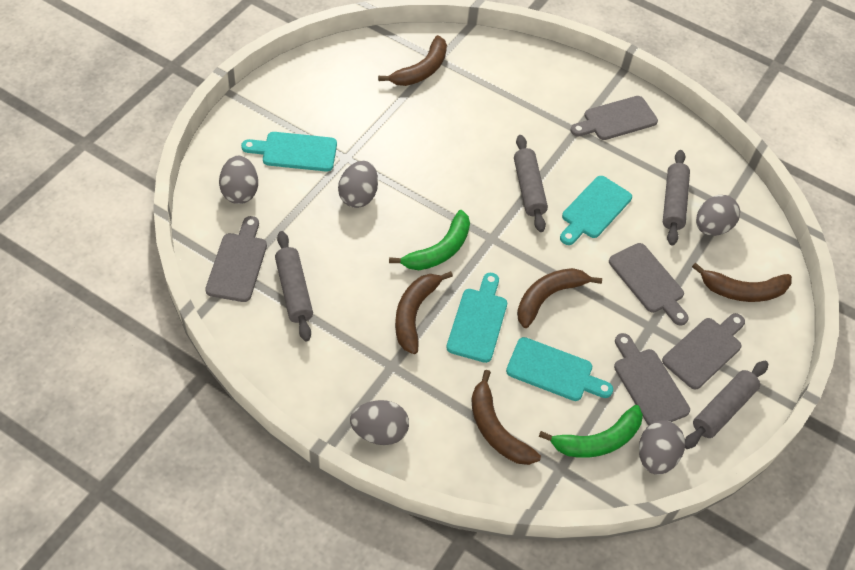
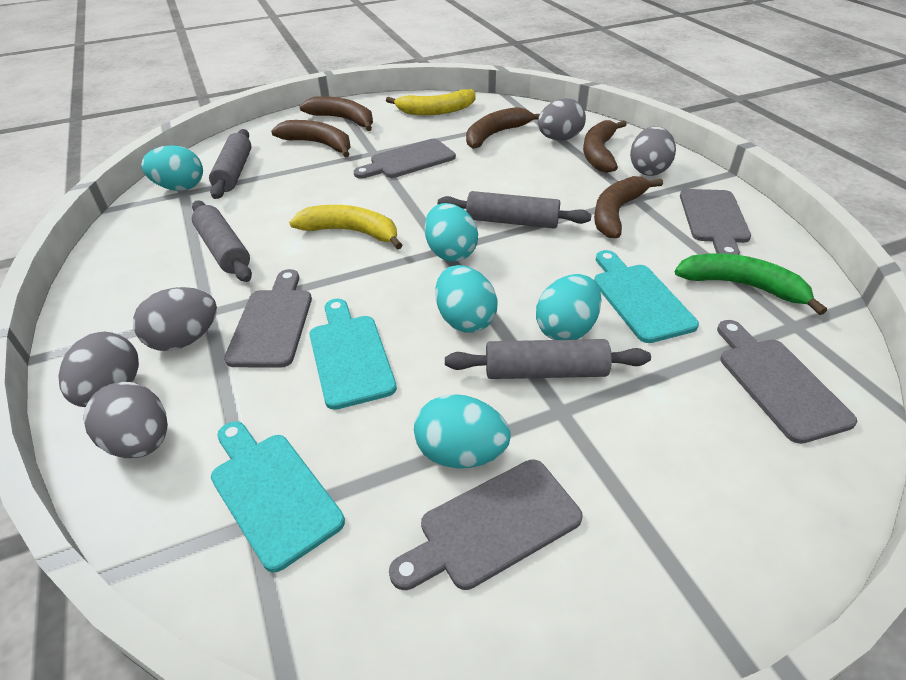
green banana: 2 -> 1
turquoise cutting board: 4 -> 3
turquoise egg: 0 -> 5
yellow banana: 0 -> 2

